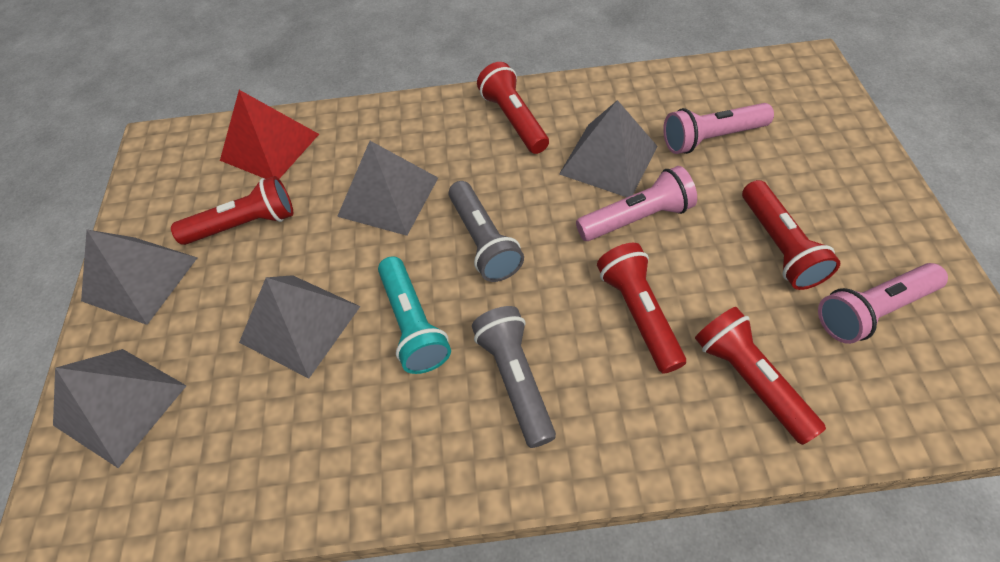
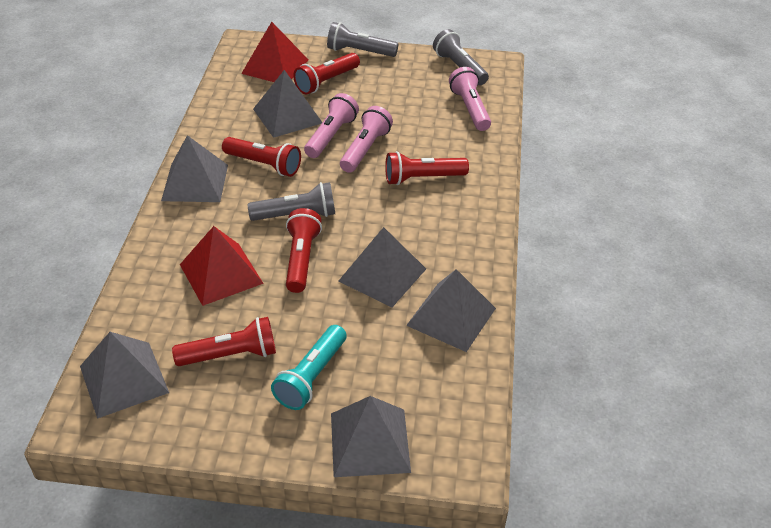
grey flashlight: 2 -> 3
grey pyramid: 5 -> 6
red pyramid: 1 -> 2

